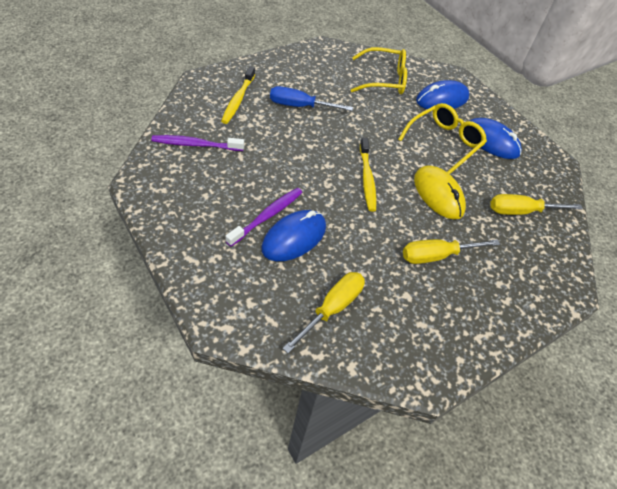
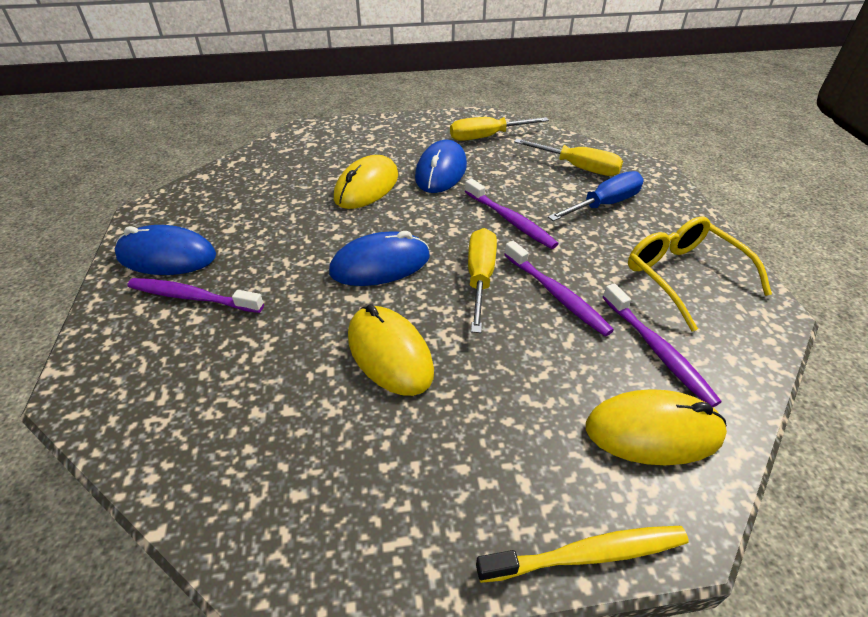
purple toothbrush: 2 -> 4
yellow glasses: 2 -> 1
yellow mouse: 1 -> 3
yellow toothbrush: 2 -> 1

